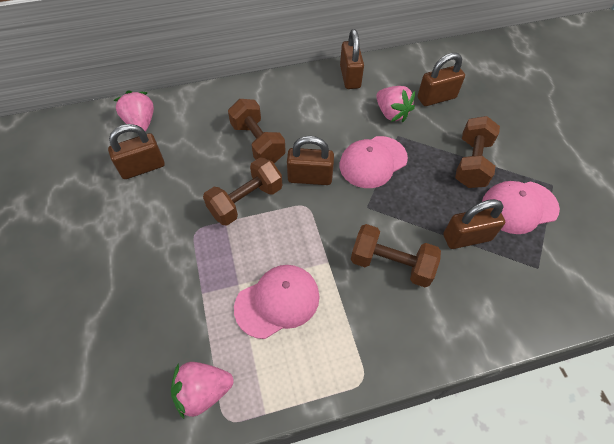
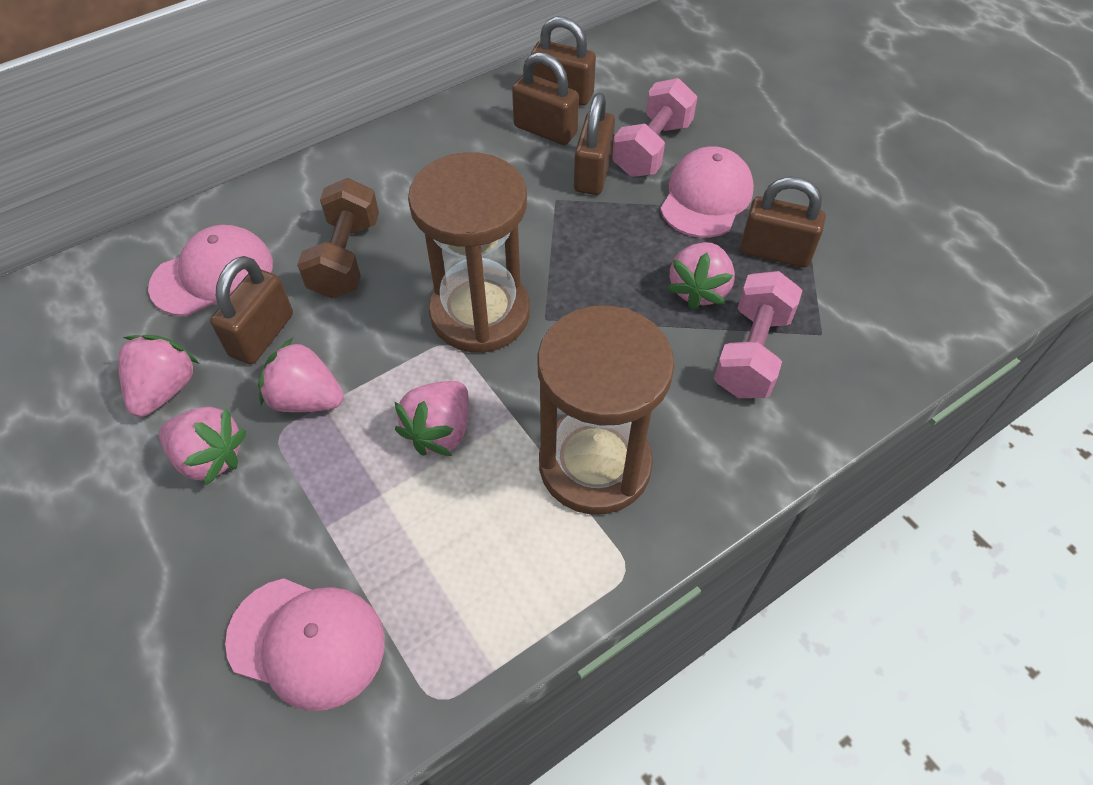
brown dumbbell: 4 -> 1
brown hourglass: 0 -> 2
pink dumbbell: 0 -> 2
pink strawberry: 3 -> 5

